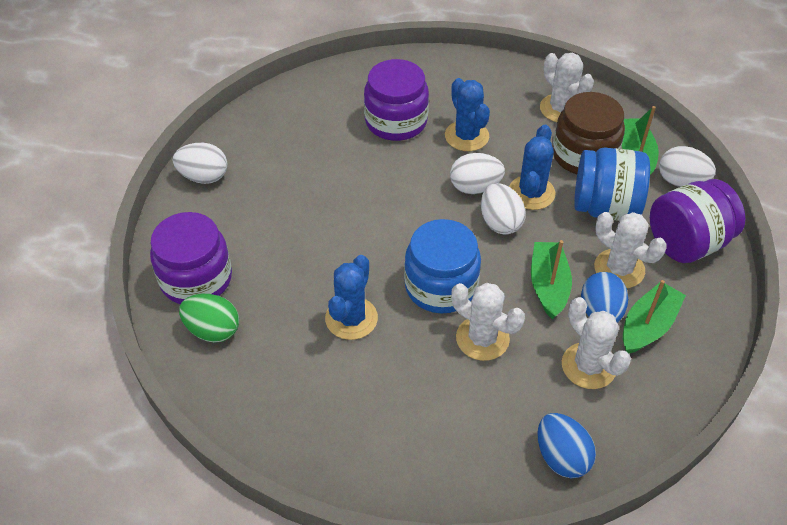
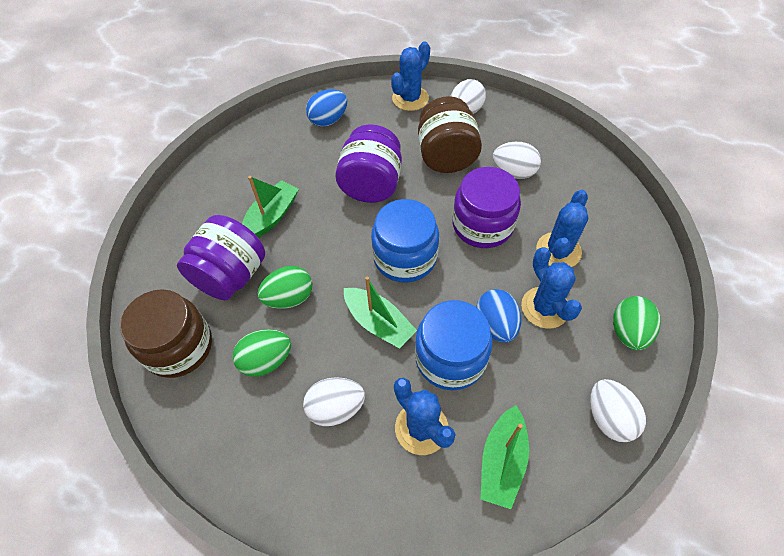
blue cactus: 3 -> 4
brown jar: 1 -> 2
green egg: 1 -> 3
white cactus: 4 -> 0

